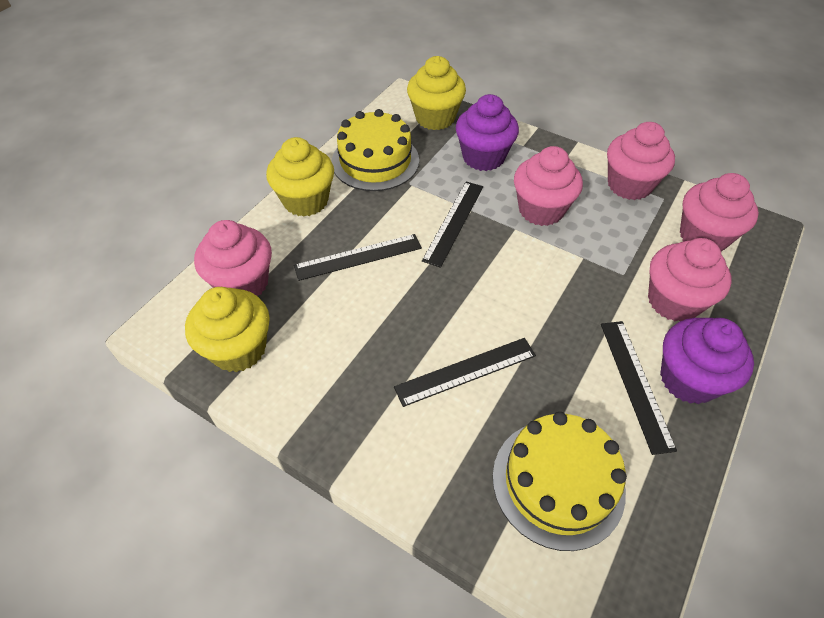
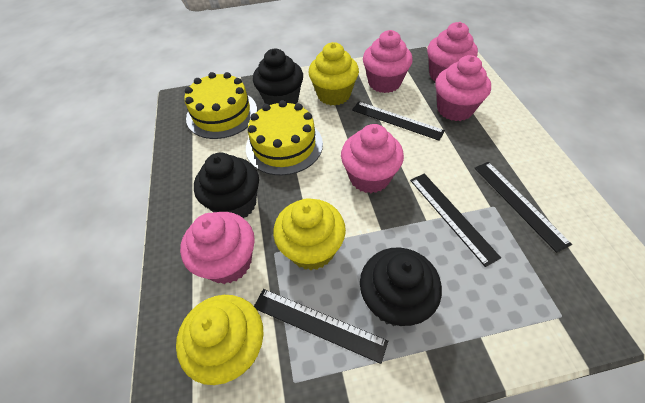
black cupcake: 0 -> 3
purple cupcake: 2 -> 0

